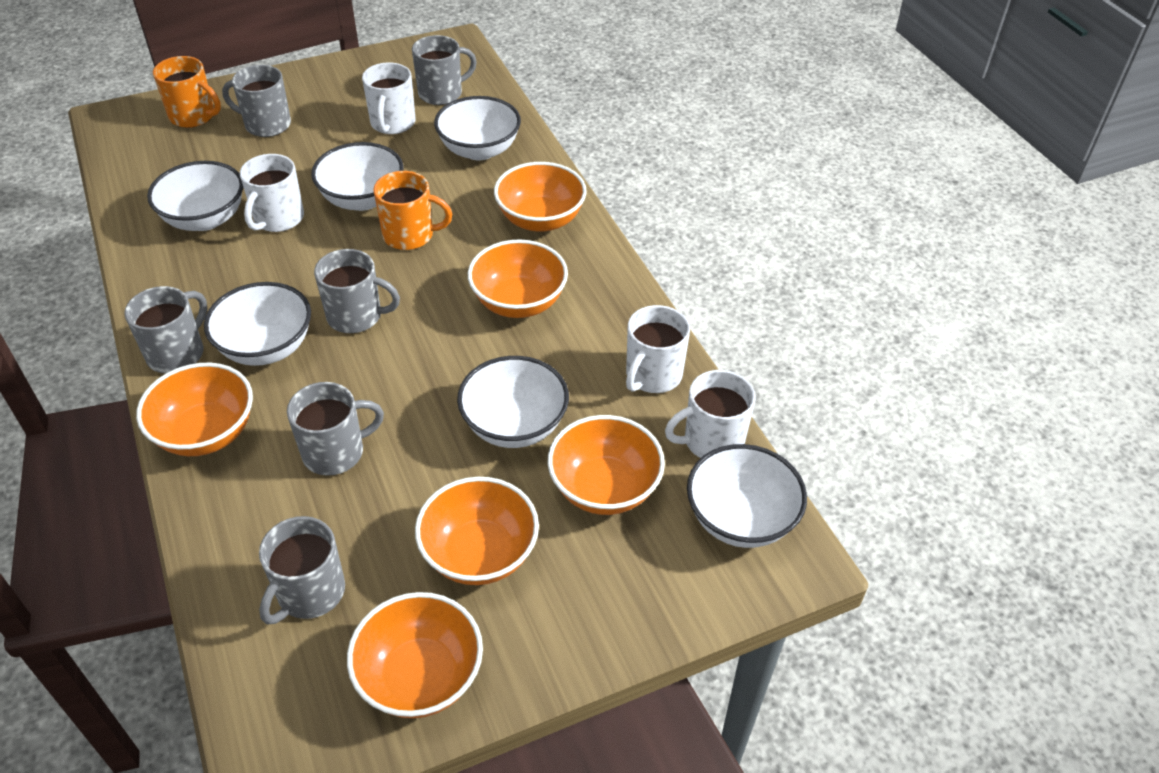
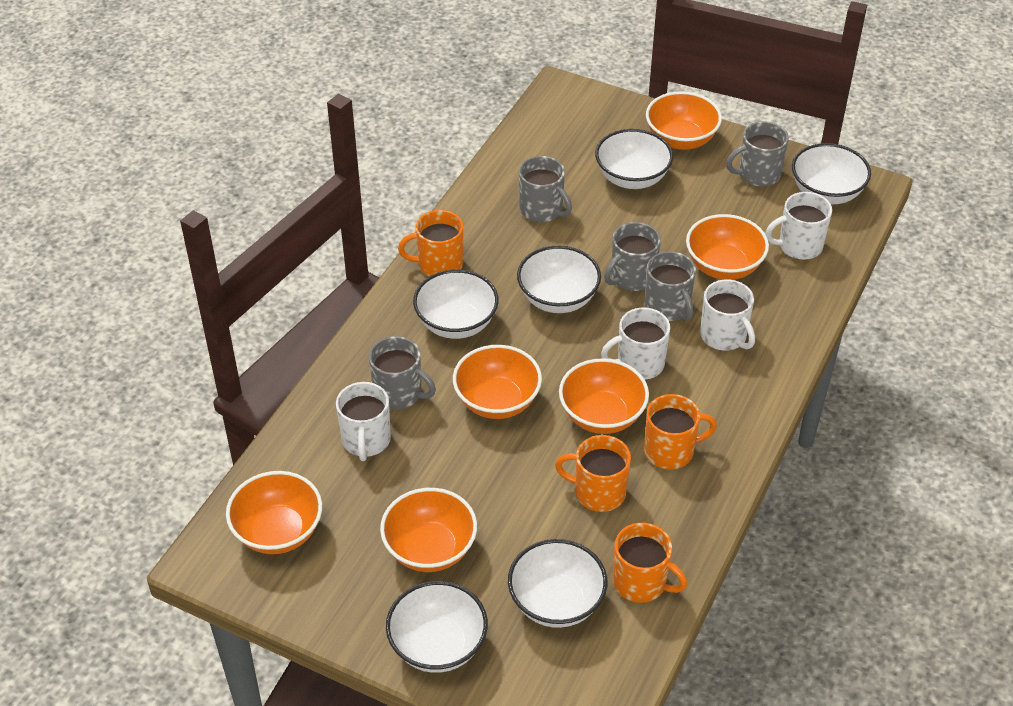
grey mug: 6 -> 5
orange mug: 2 -> 4

